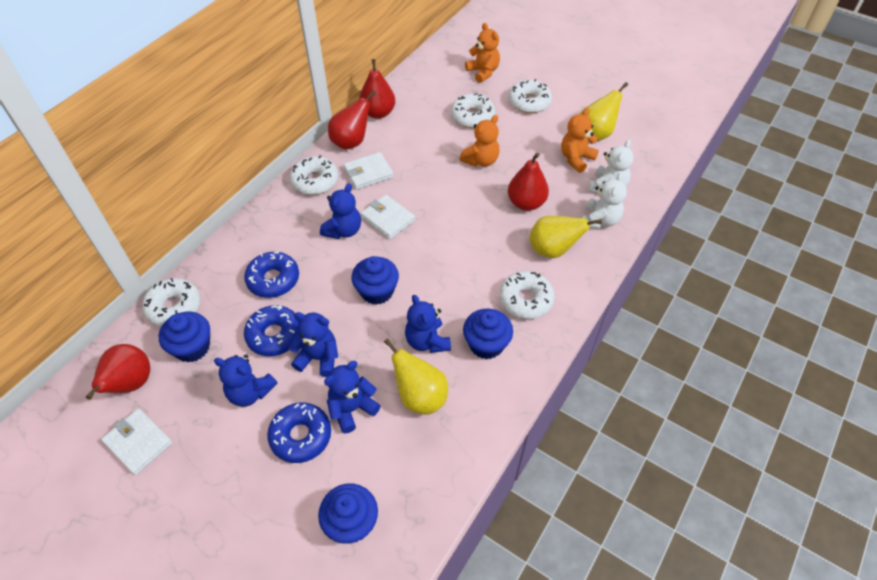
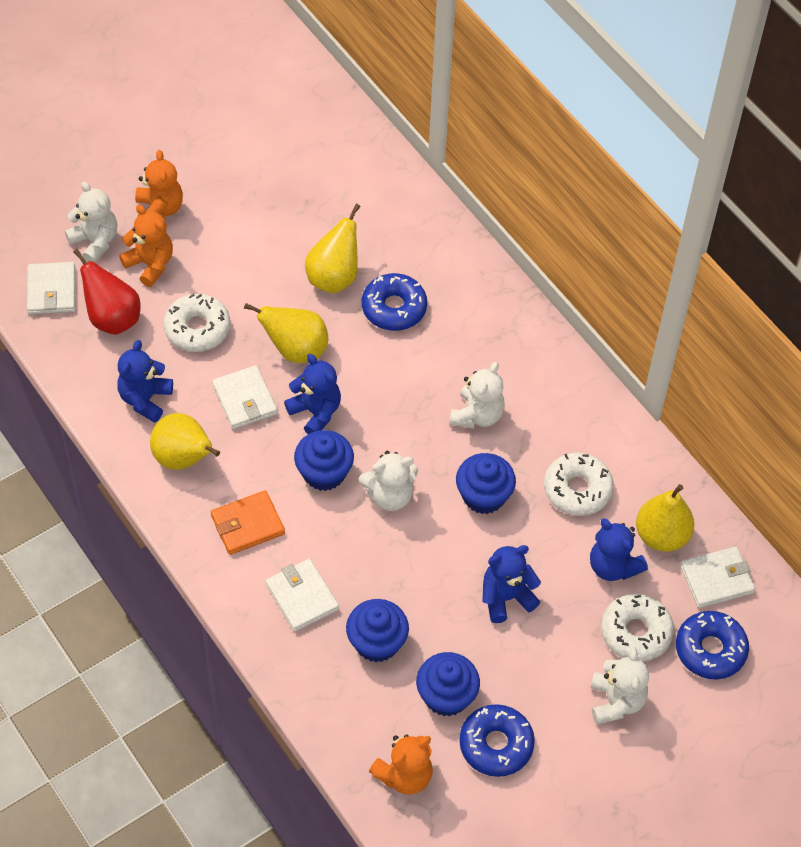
blue teddy bear: 5 -> 4
orange wallet: 0 -> 1
red pear: 4 -> 1
white donut: 5 -> 3
white teddy bear: 2 -> 4
white wallet: 3 -> 4
yellow pear: 3 -> 4

